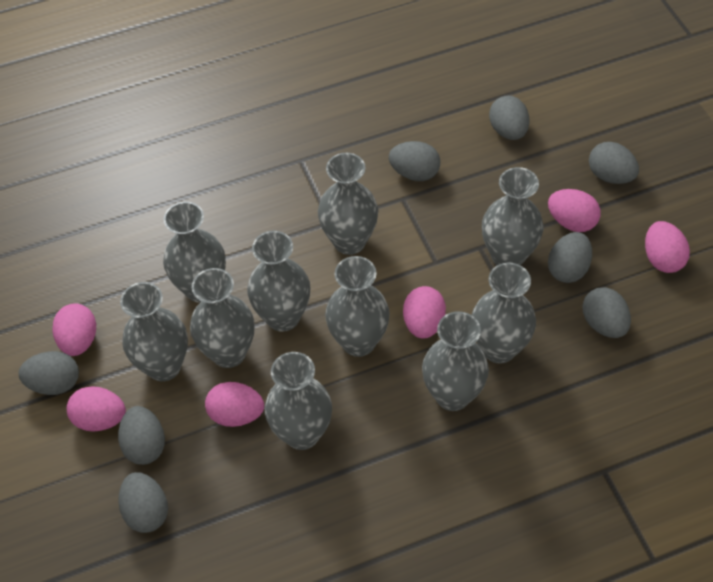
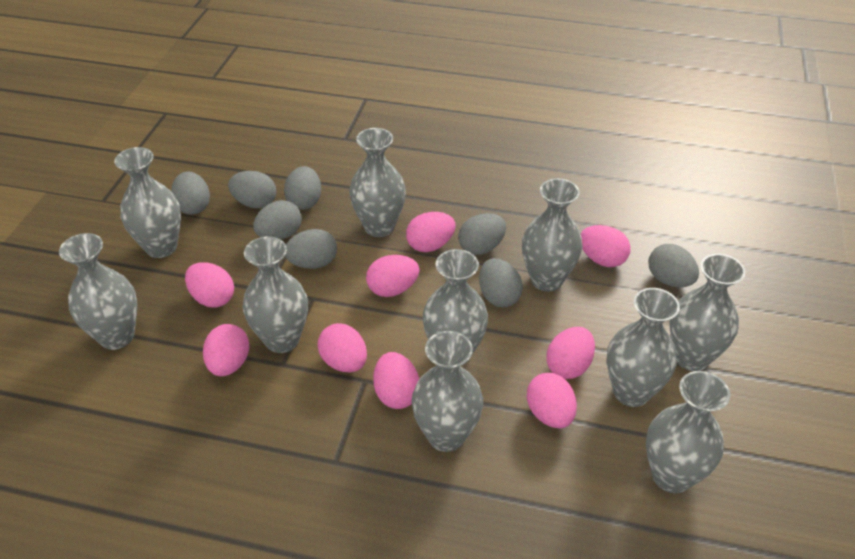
pink egg: 6 -> 9

